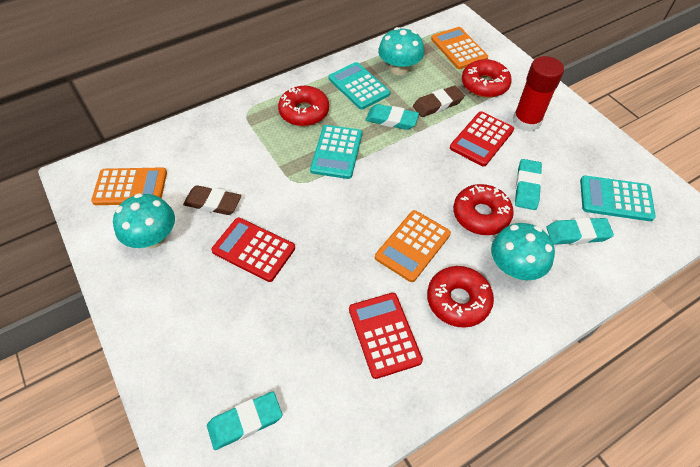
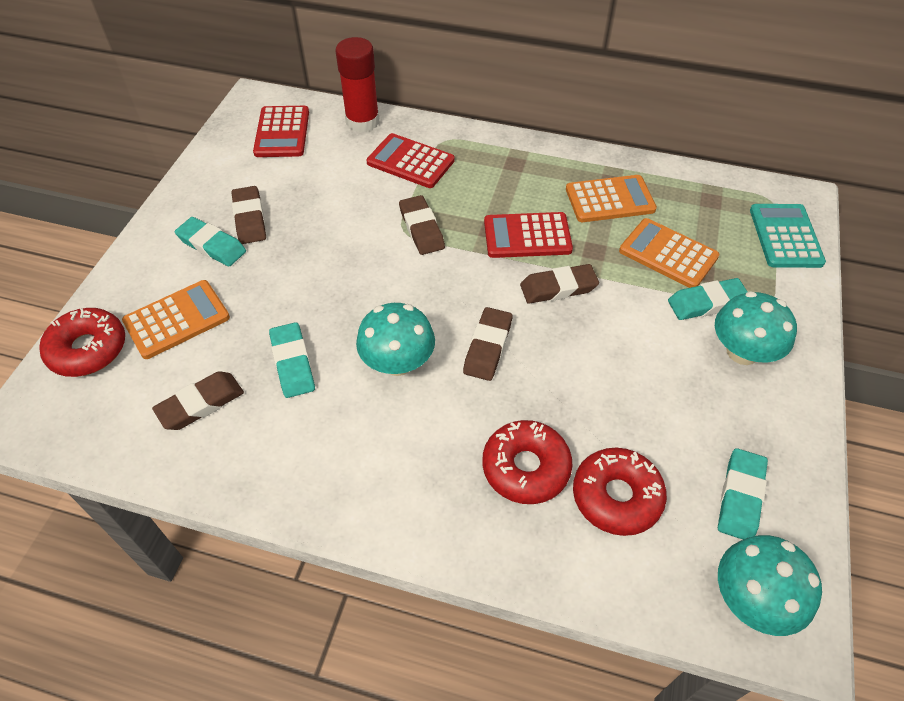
brown eraser: 2 -> 5
red donut: 4 -> 3
turquoise calculator: 3 -> 1

